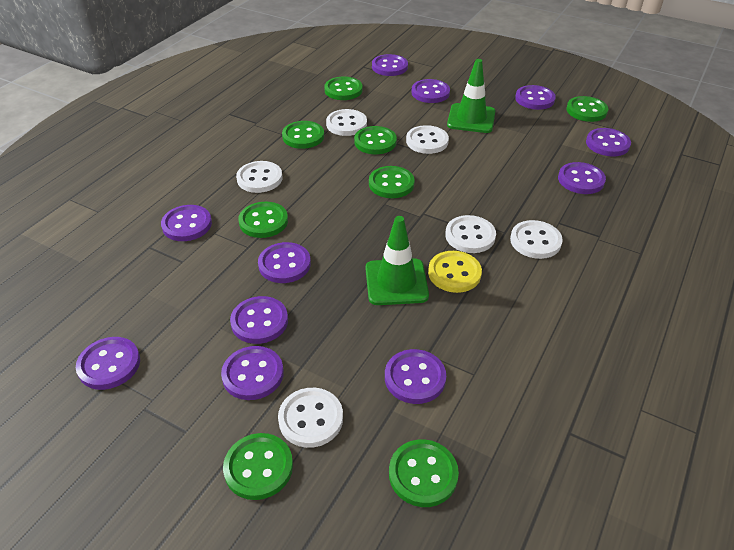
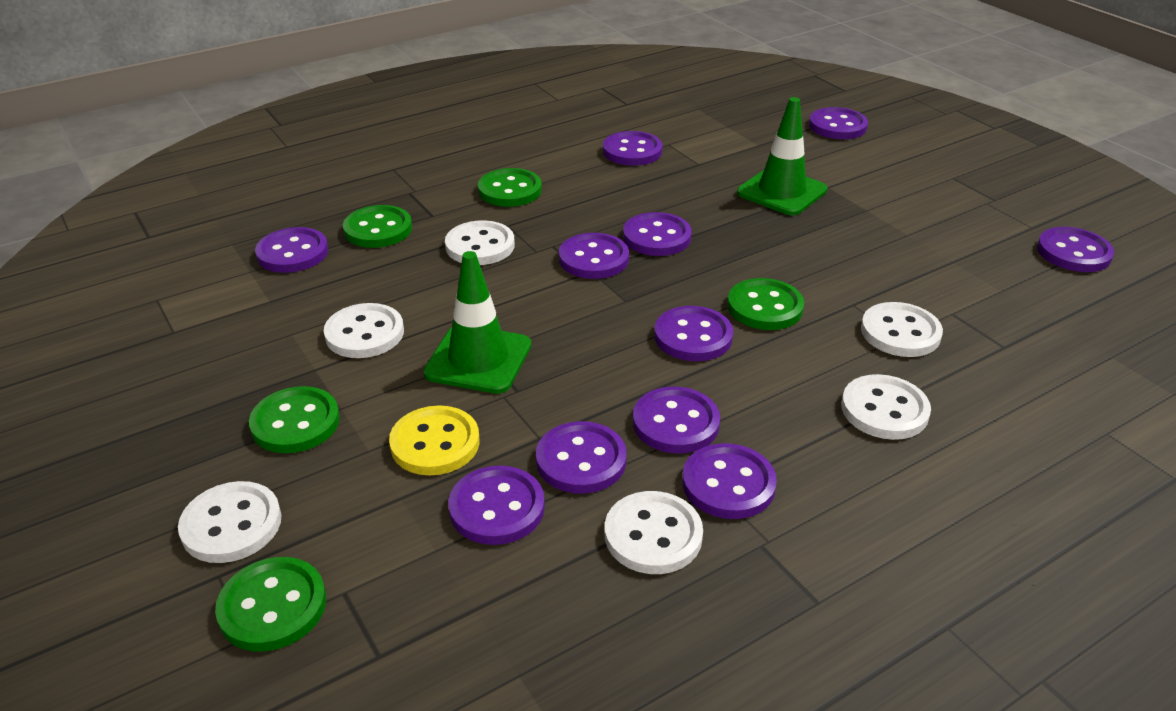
green button: 8 -> 5

